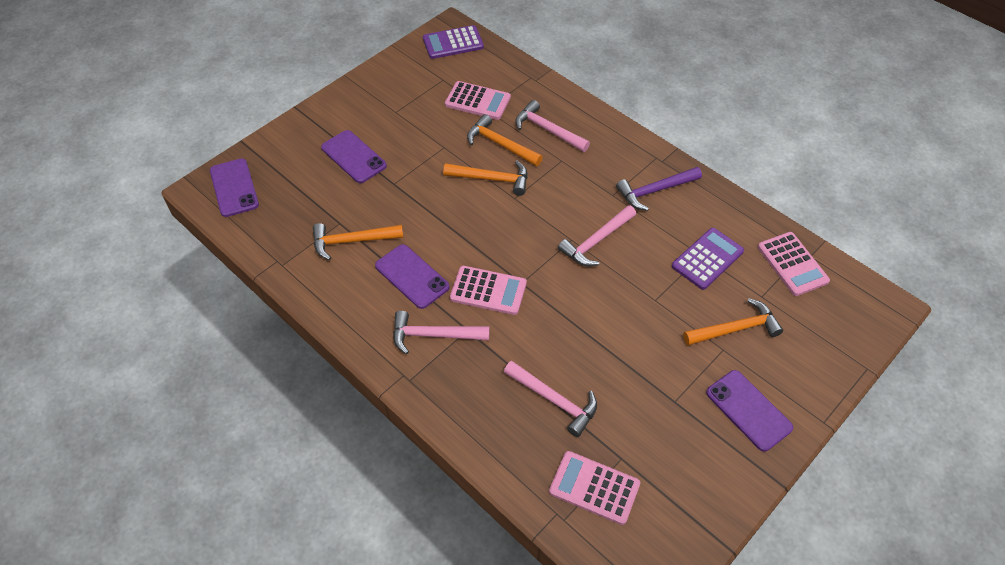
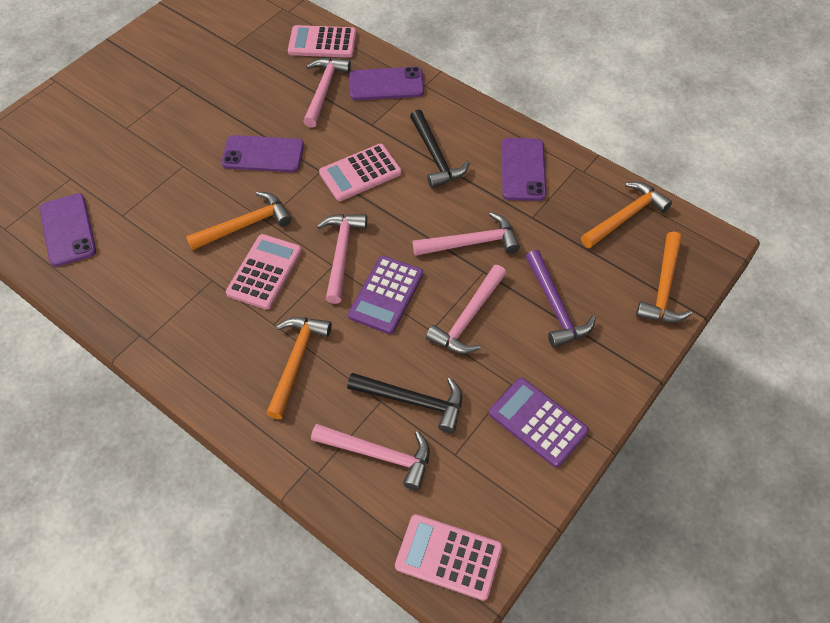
black hammer: 0 -> 2
pink hammer: 4 -> 5

